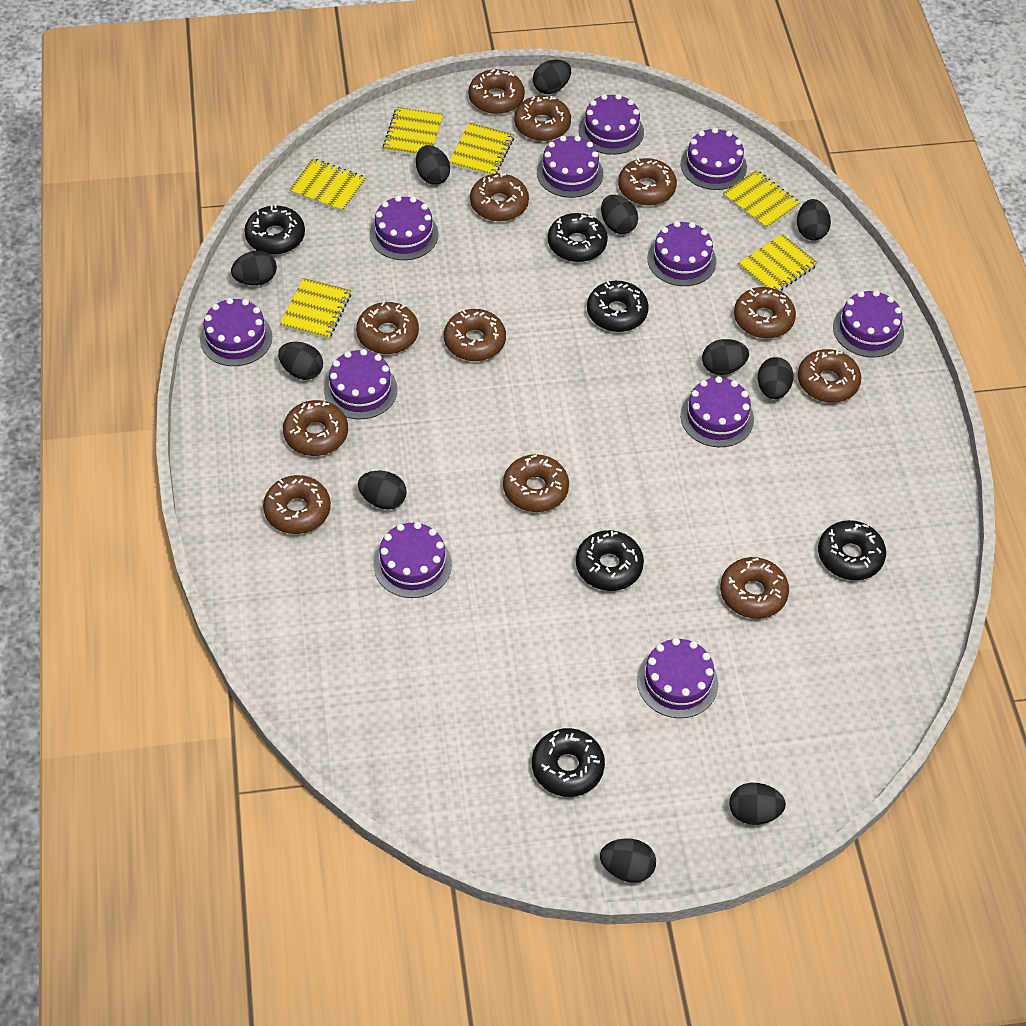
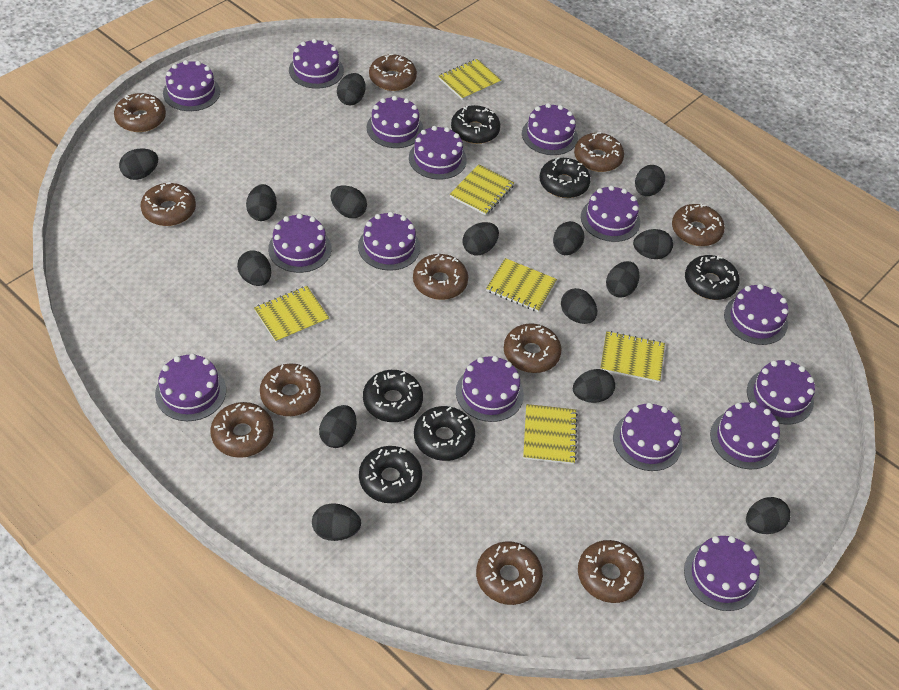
black egg: 11 -> 15
brown donut: 12 -> 11
purple cake: 11 -> 15

